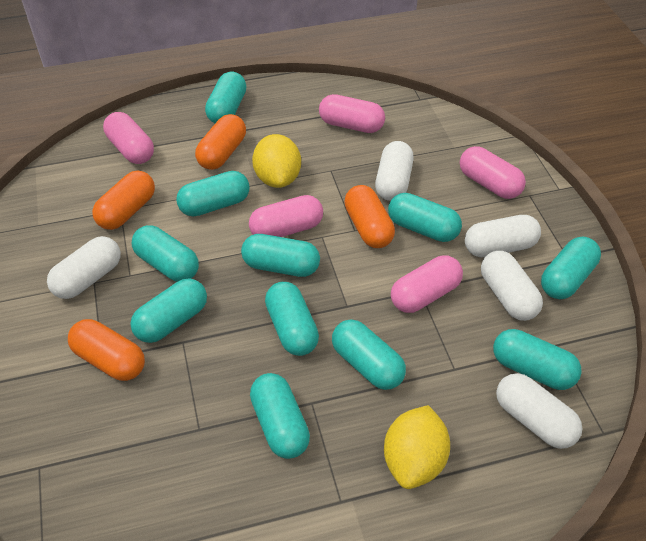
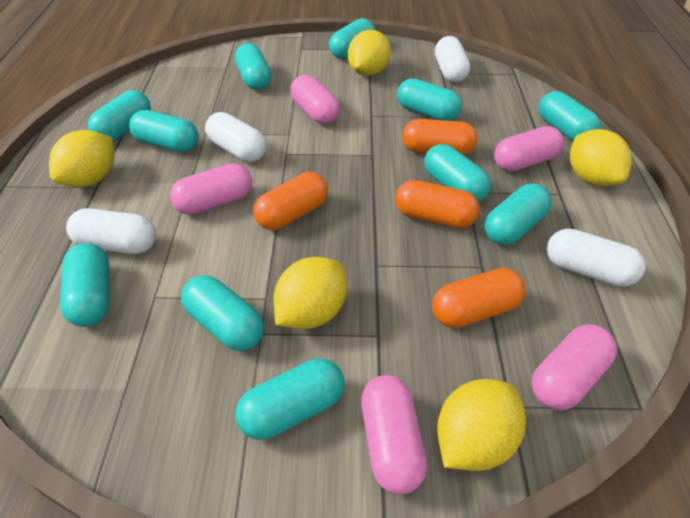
white capsule: 5 -> 4
yellow lemon: 2 -> 5

